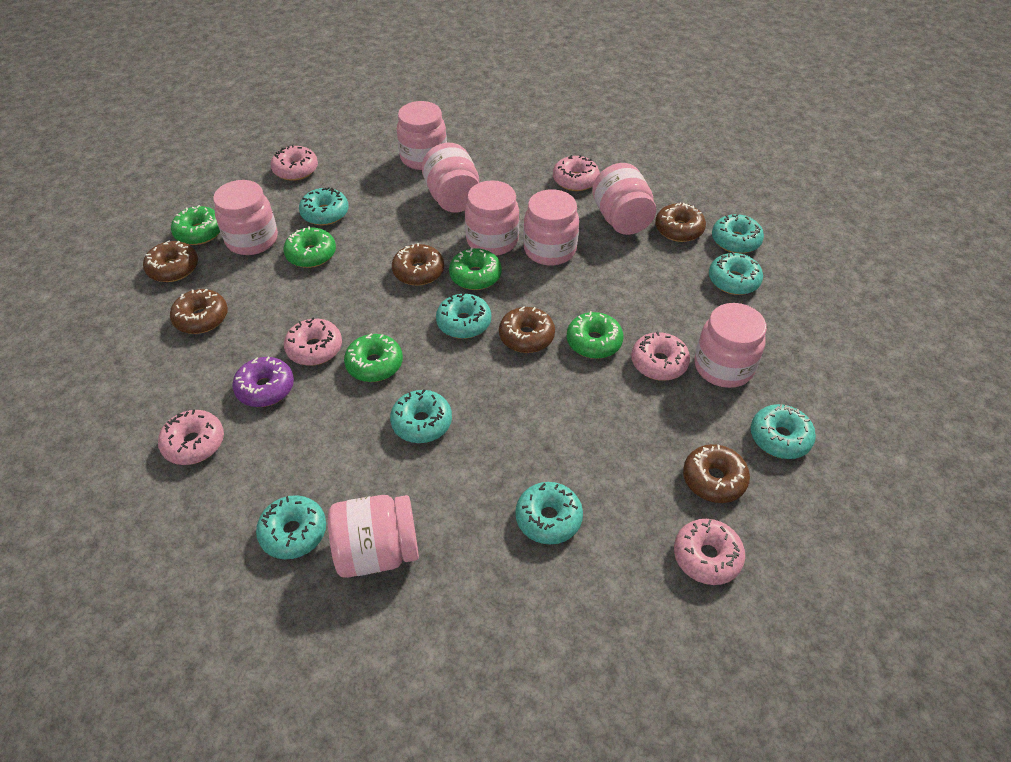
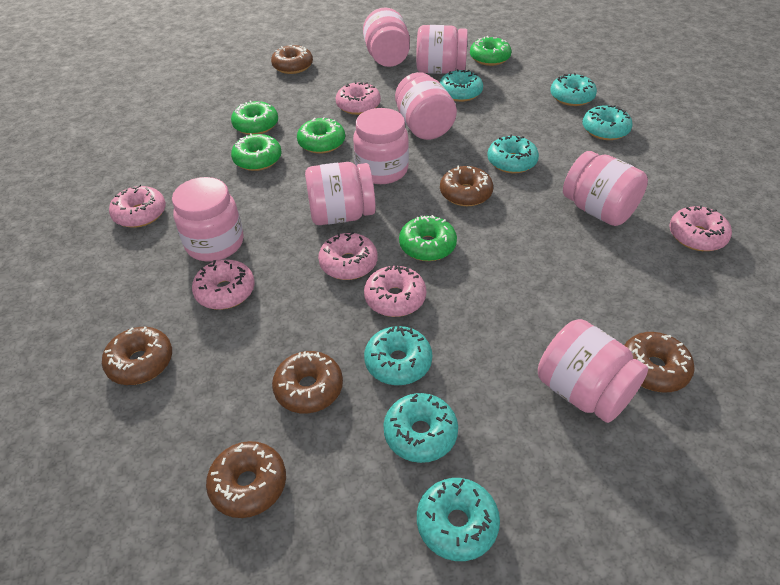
purple donut: 1 -> 0
turquoise donut: 8 -> 7

